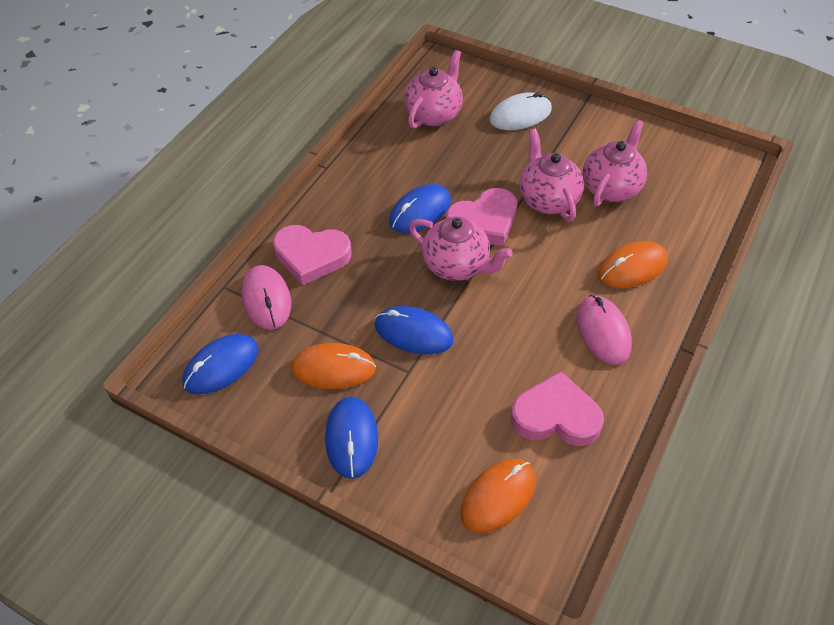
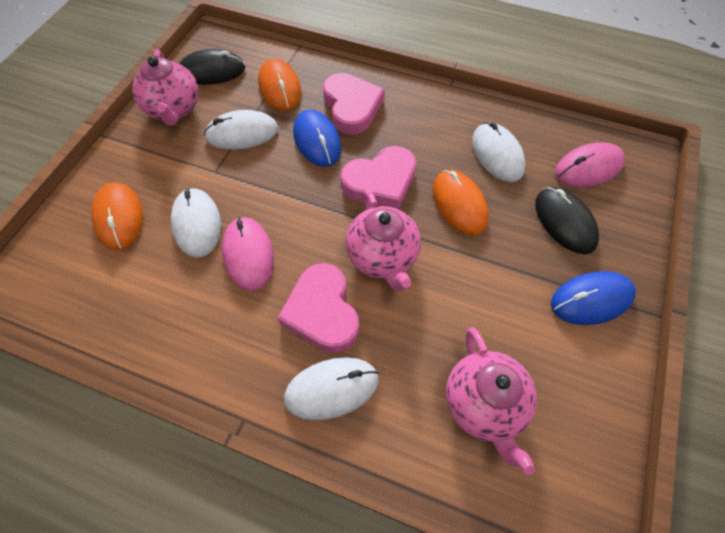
black mouse: 0 -> 2
blue mouse: 4 -> 2
pink teapot: 4 -> 3
white mouse: 1 -> 4

